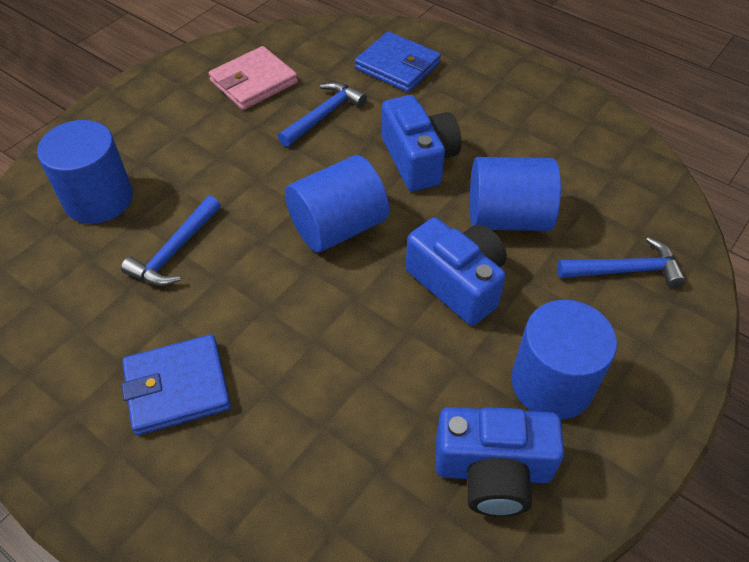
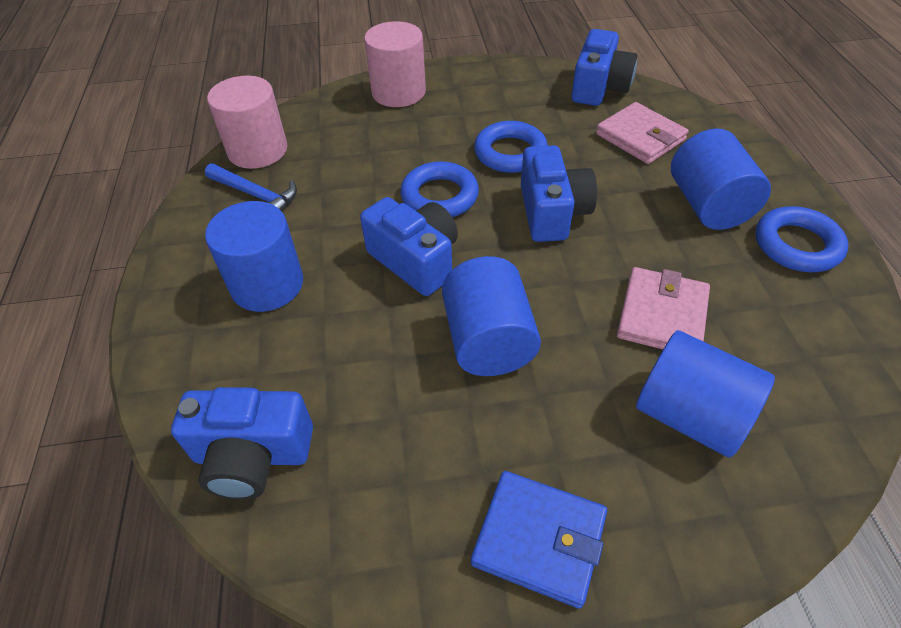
blue camera: 3 -> 4
blue hammer: 3 -> 1
blue ring: 0 -> 3
blue wallet: 2 -> 1
pink cylinder: 0 -> 2
pink wallet: 1 -> 2

